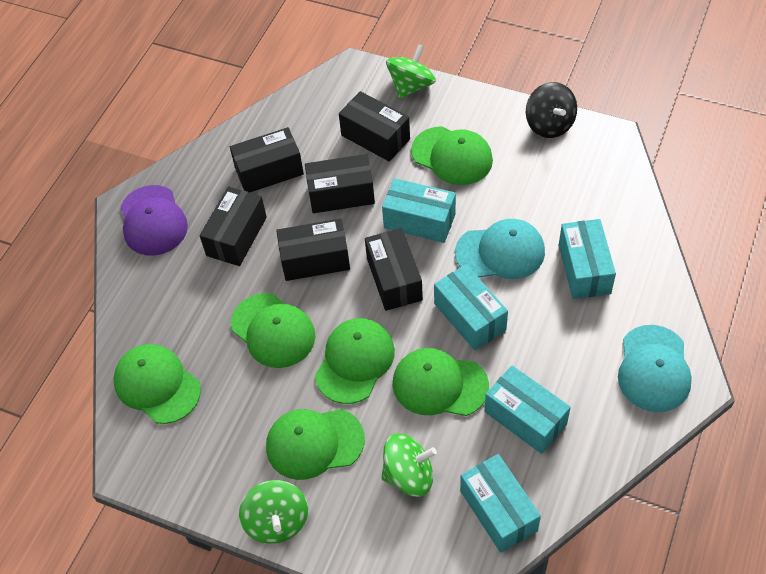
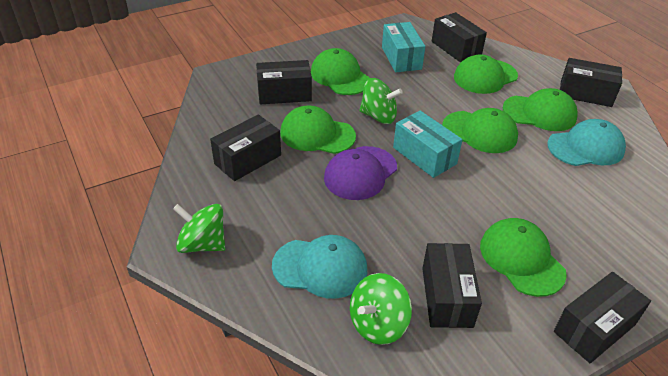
black spinning top: 1 -> 0
turquoise box: 5 -> 2

